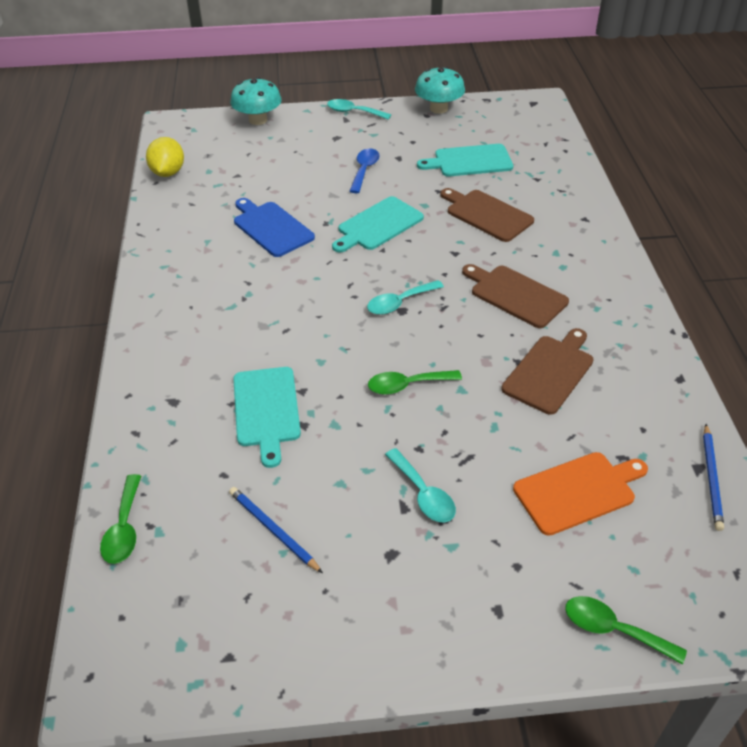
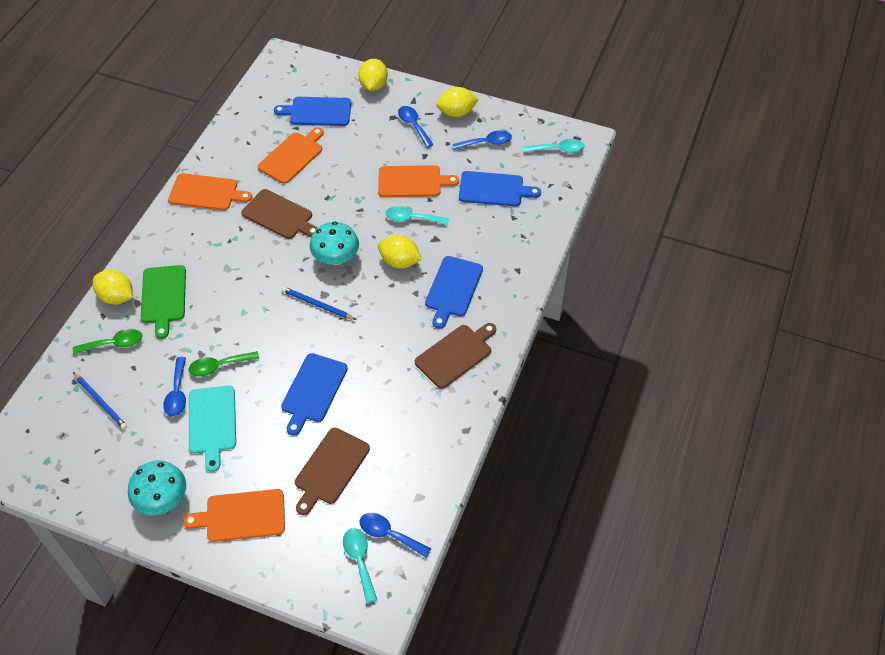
blue cutting board: 1 -> 4
blue spoon: 1 -> 4
green cutting board: 0 -> 1
green spoon: 3 -> 2
orange cutting board: 1 -> 4
turquoise cutting board: 3 -> 1
yellow lemon: 1 -> 4

